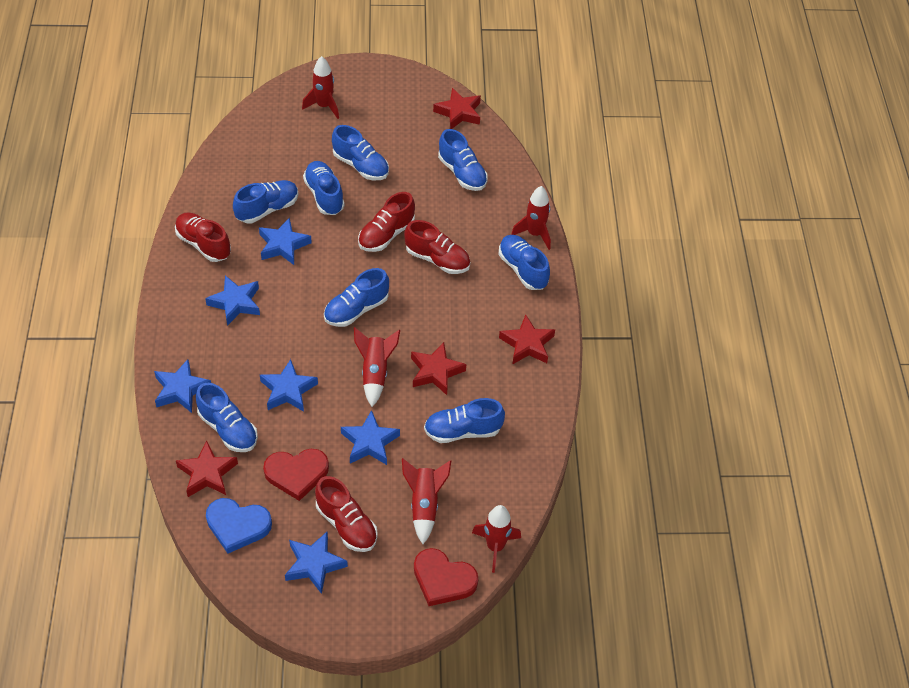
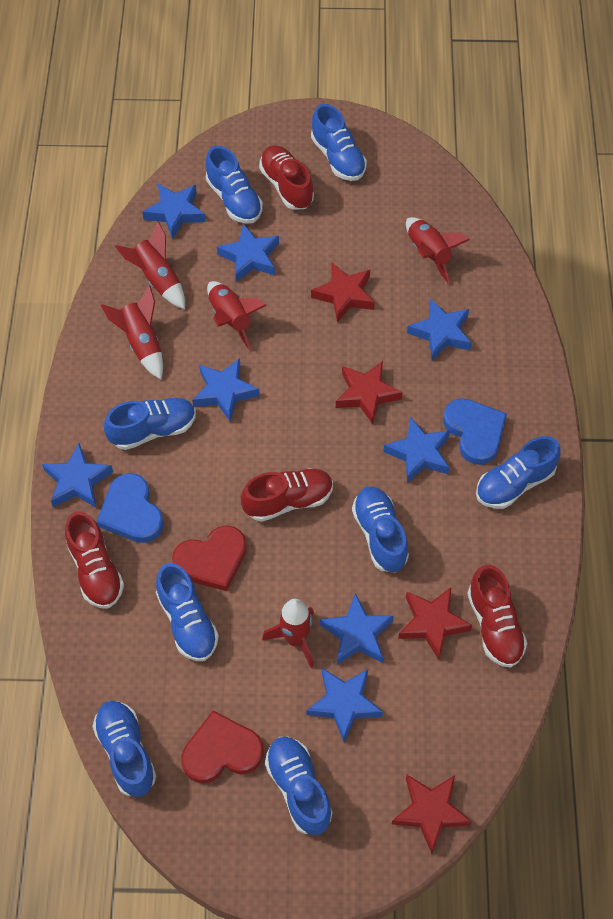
blue heart: 1 -> 2
blue star: 6 -> 8

